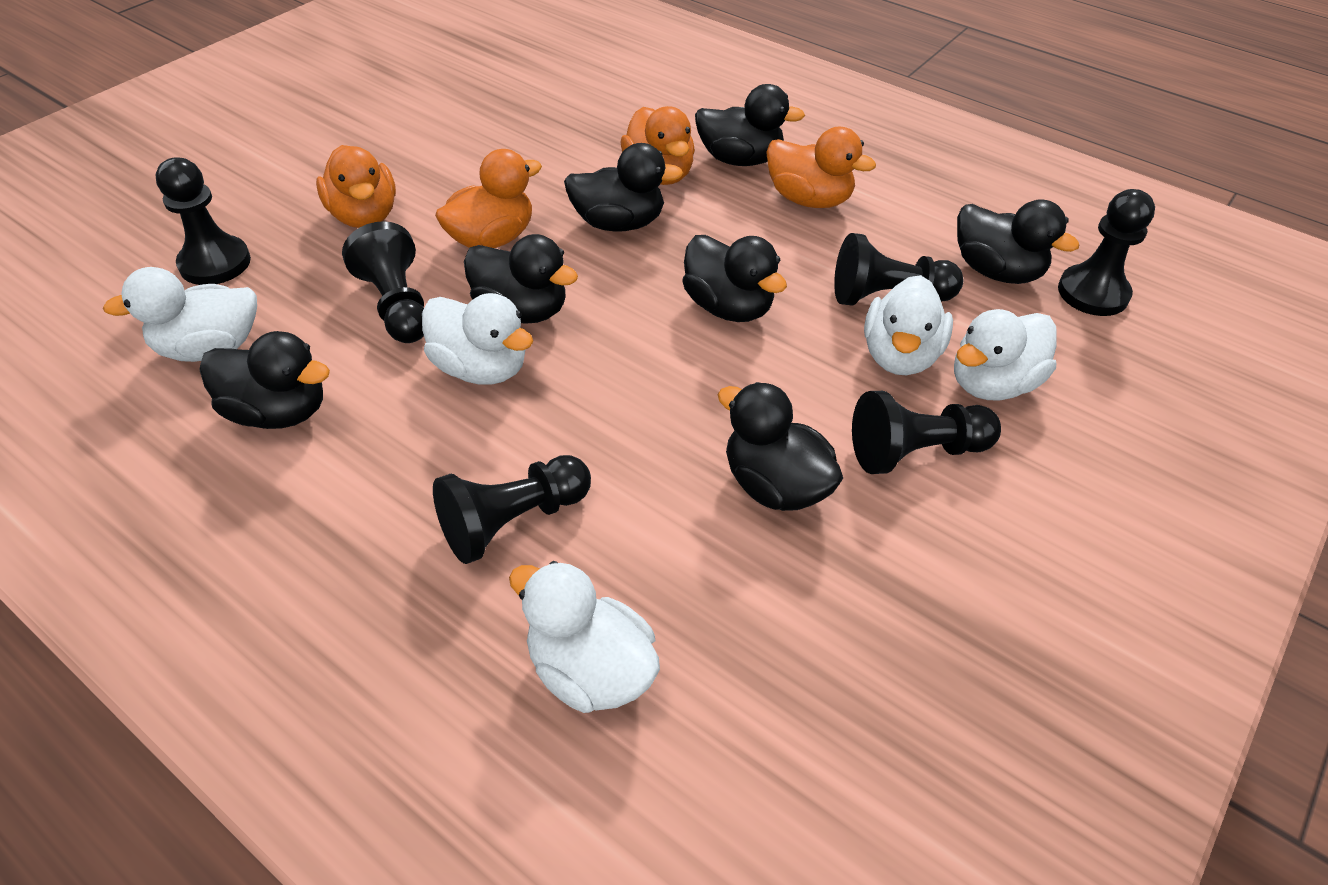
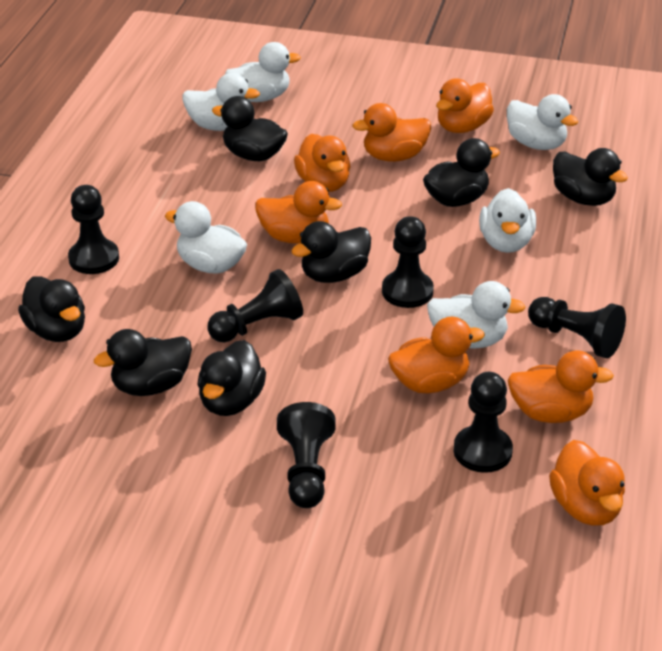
orange duck: 4 -> 7
white duck: 5 -> 6

